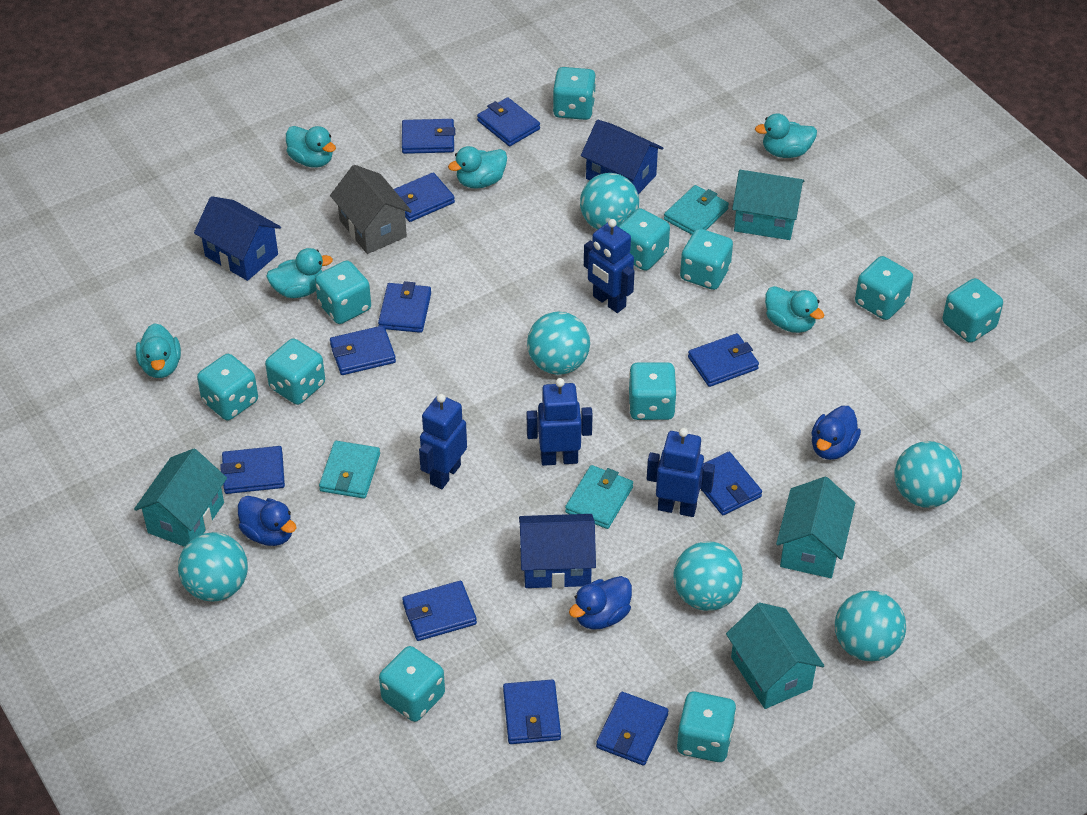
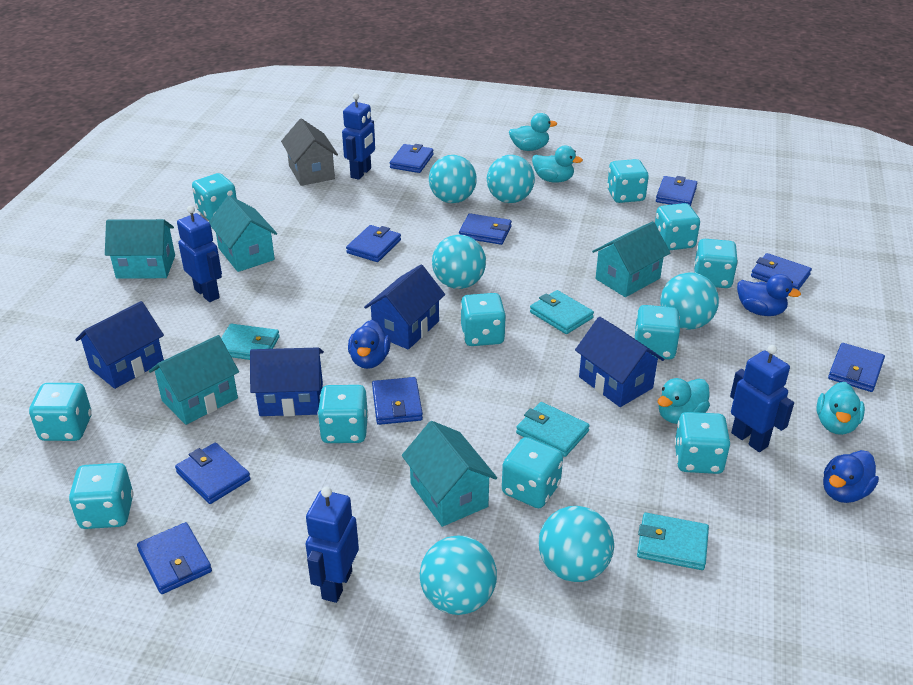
blue house: 3 -> 4
blue wallet: 11 -> 9
turquoise duck: 6 -> 4
turquoise house: 4 -> 5
turquoise wallet: 3 -> 4

